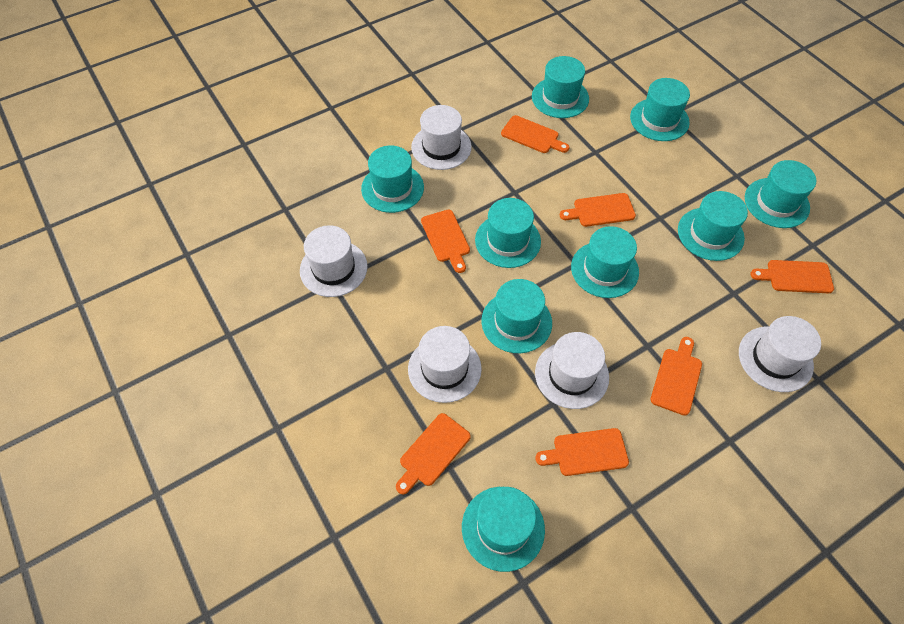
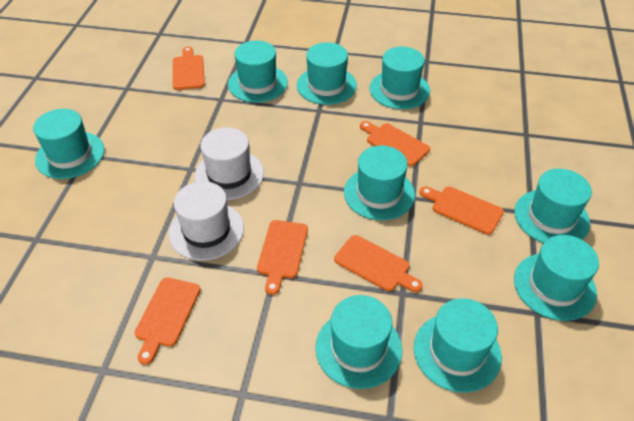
orange cutting board: 7 -> 6
white hat: 5 -> 2

